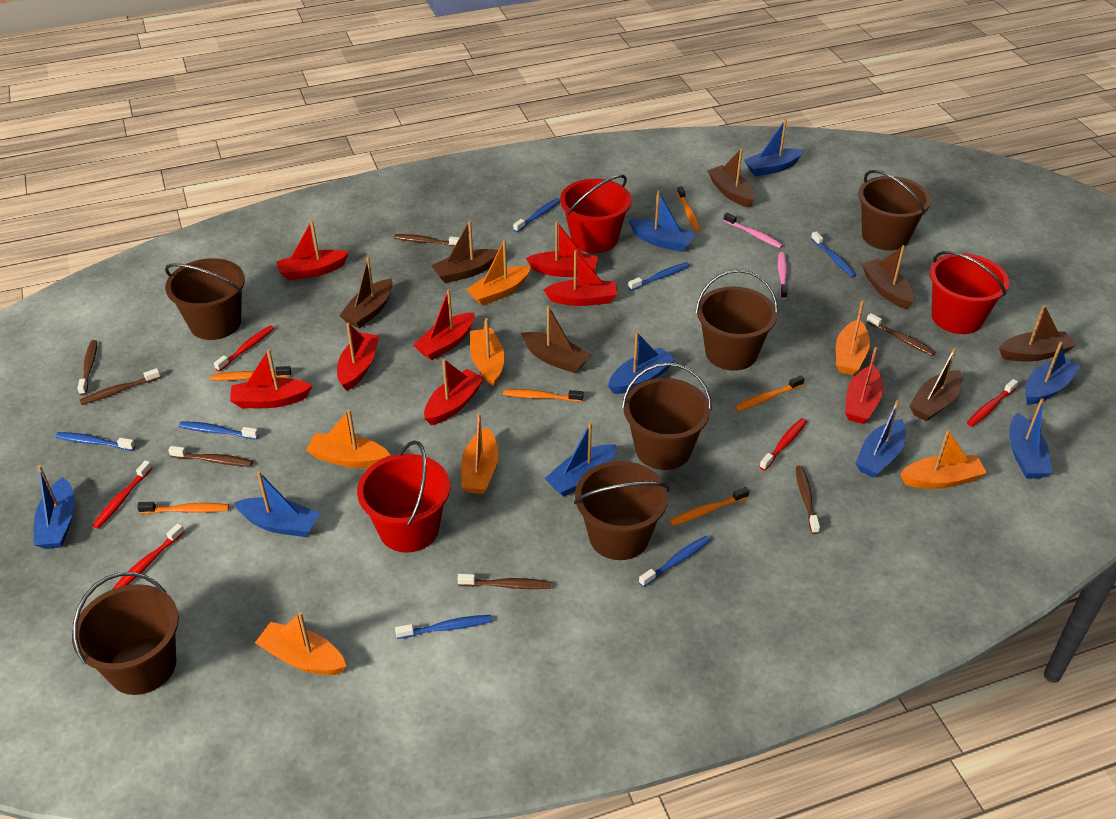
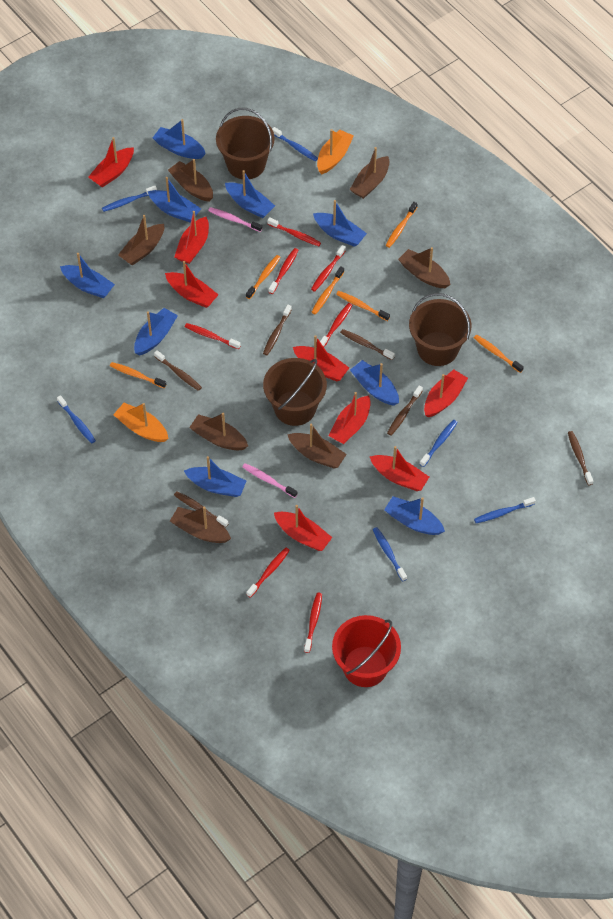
blue toothbrush: 7 -> 6
brown bucket: 6 -> 3
brown toothbrush: 7 -> 6
orange boat: 7 -> 2
red bucket: 3 -> 1
red toothbrush: 5 -> 7

